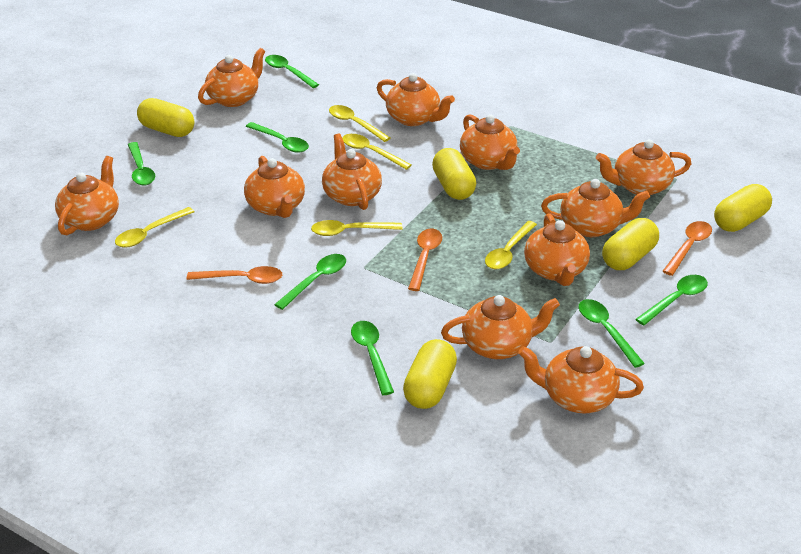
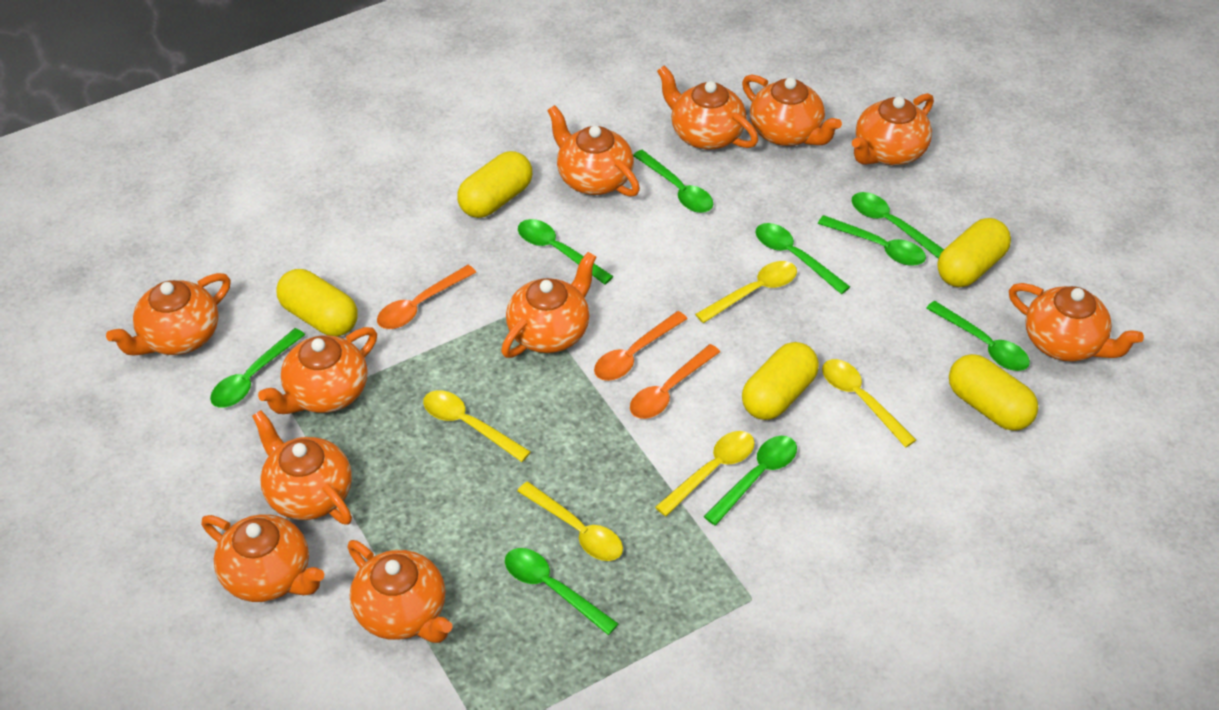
green spoon: 7 -> 9

